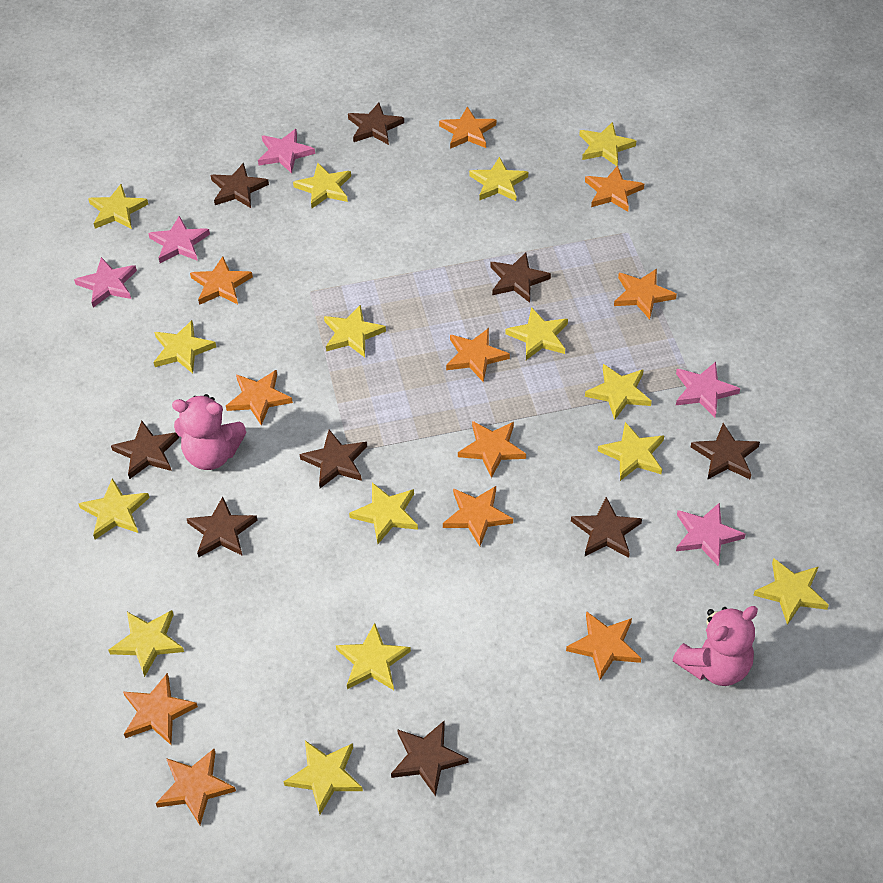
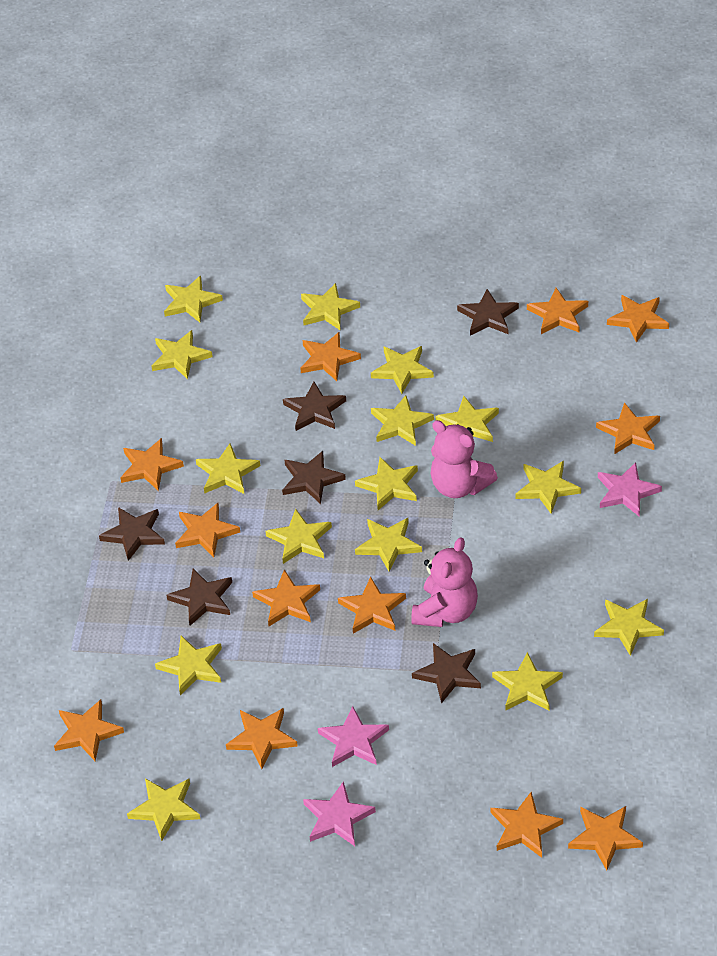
brown star: 9 -> 6
orange star: 11 -> 12
pink star: 5 -> 3

